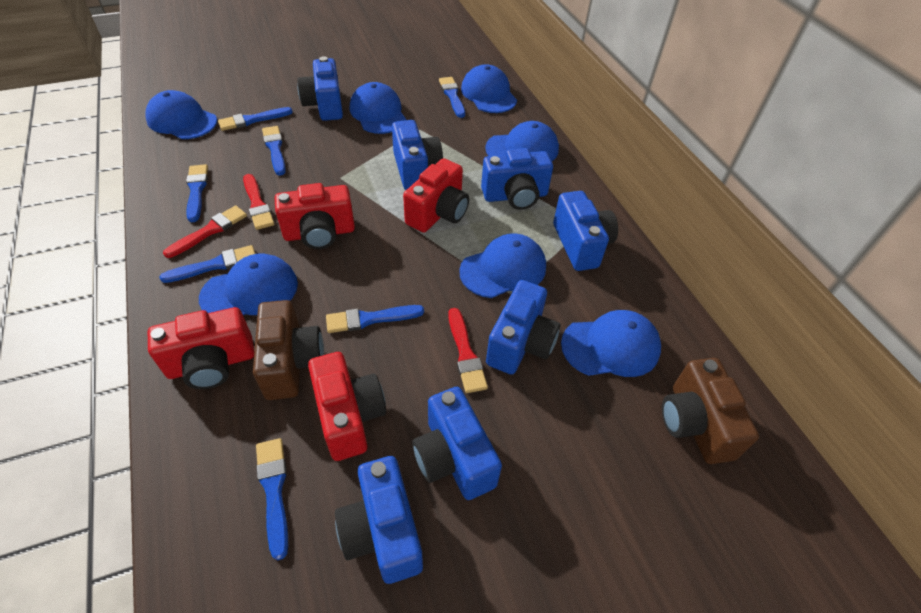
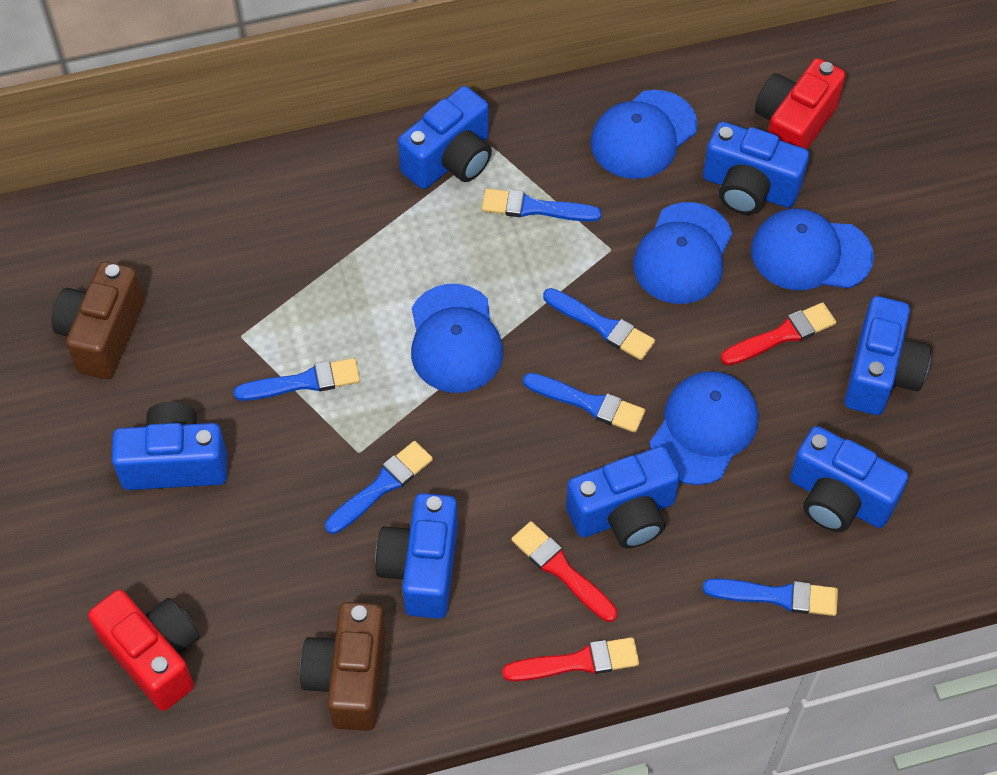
blue brush: 7 -> 6
blue cap: 7 -> 5
red camera: 4 -> 2

